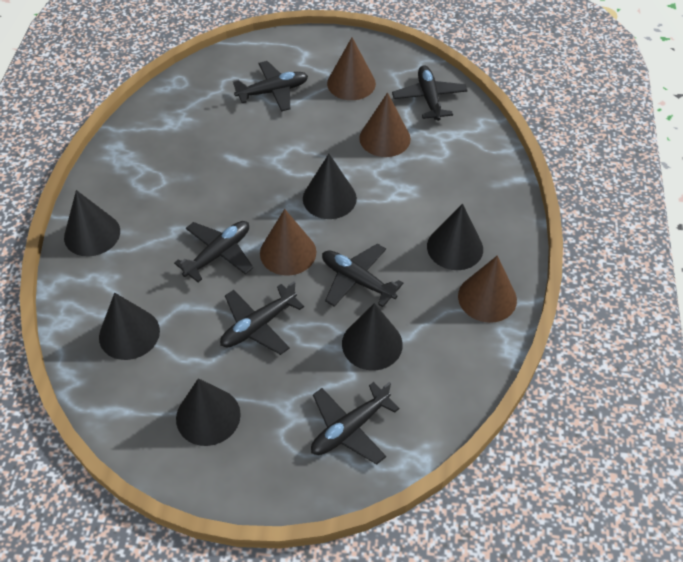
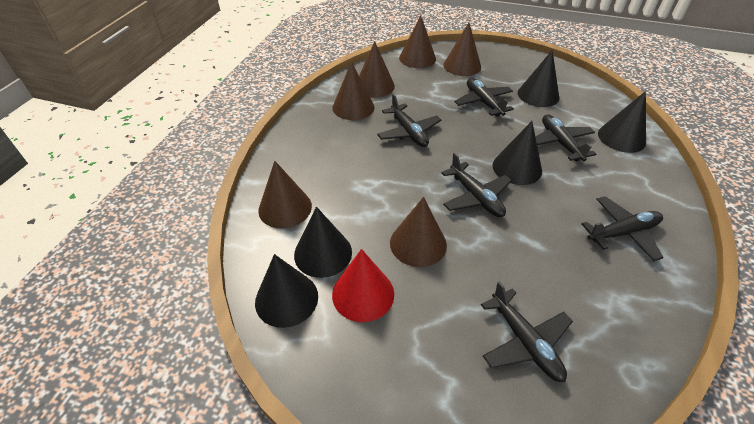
black cone: 6 -> 5
brown cone: 4 -> 6
red cone: 0 -> 1

